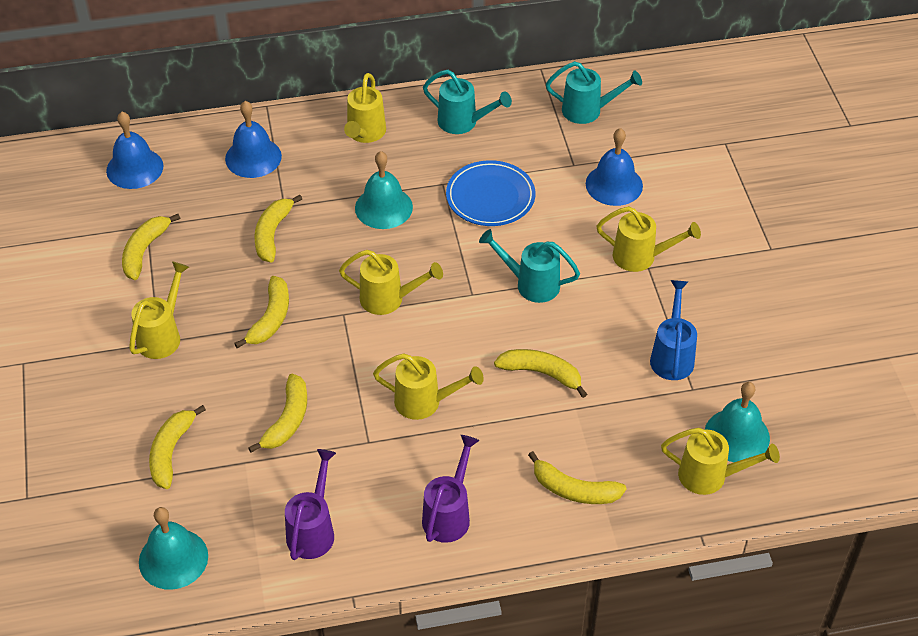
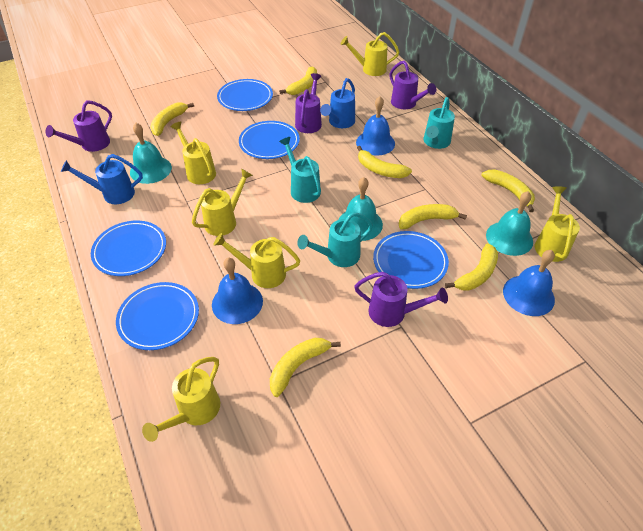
blue plate: 1 -> 5
blue watering can: 1 -> 2
purple watering can: 2 -> 4

